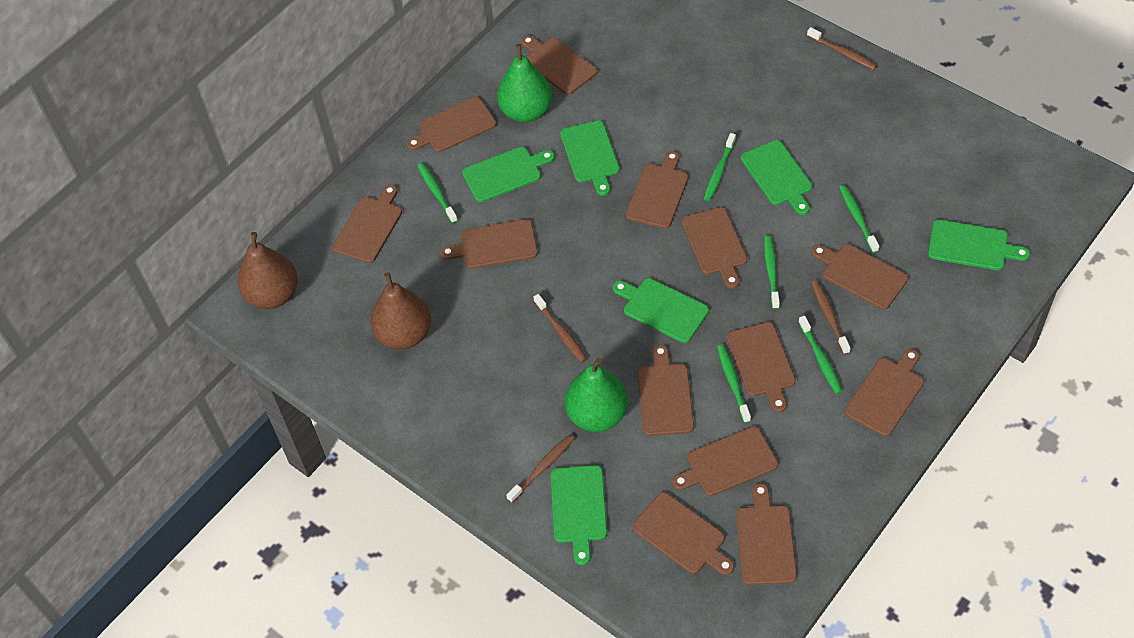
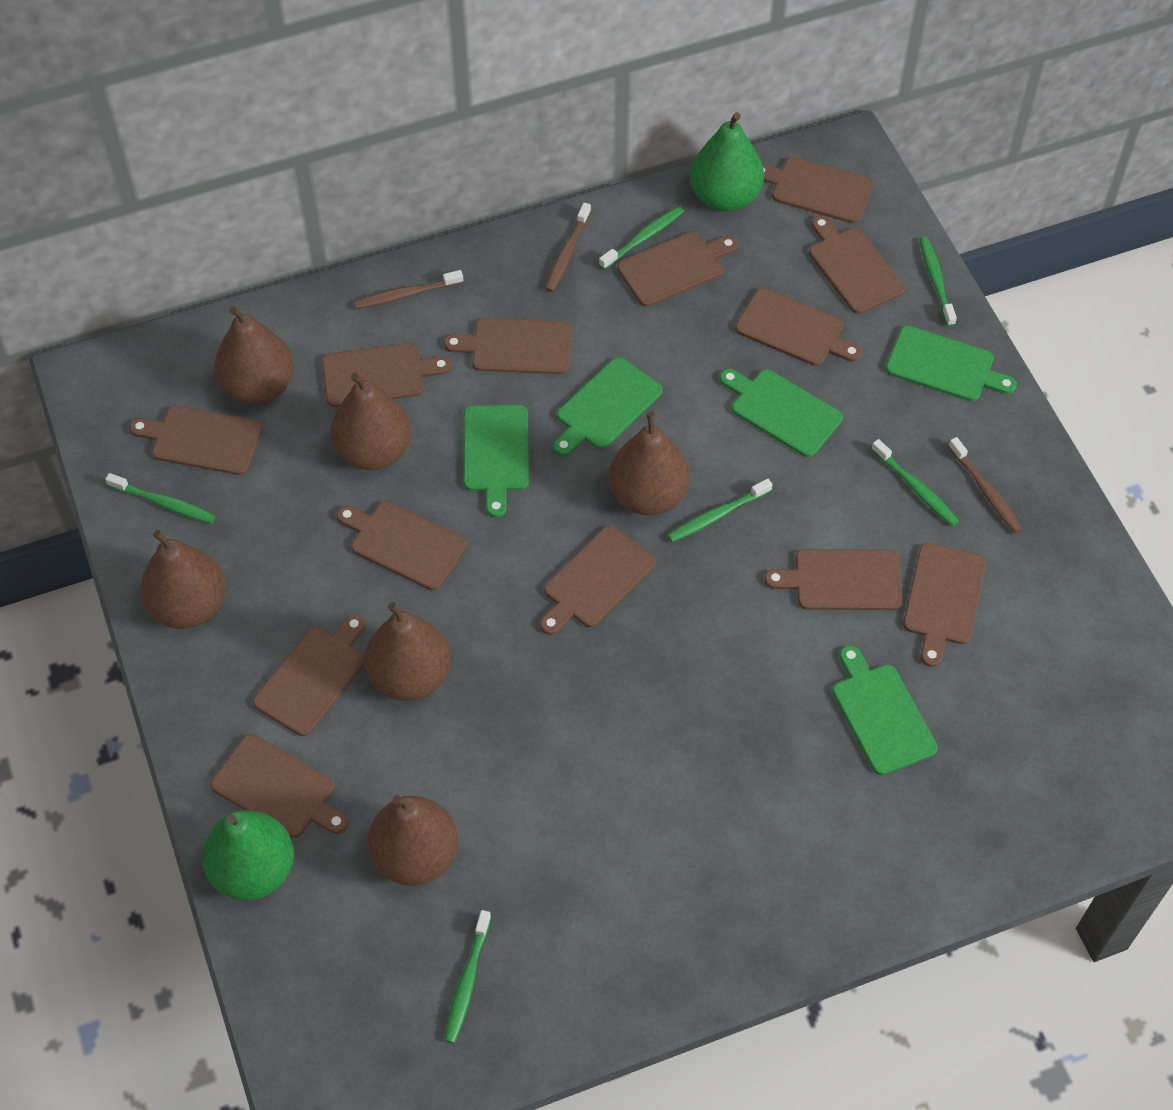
brown pear: 2 -> 6
brown toothbrush: 4 -> 3
green cutting board: 6 -> 5

